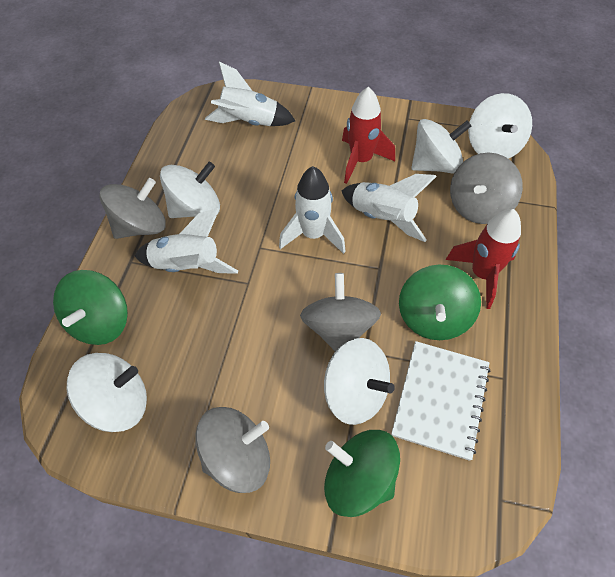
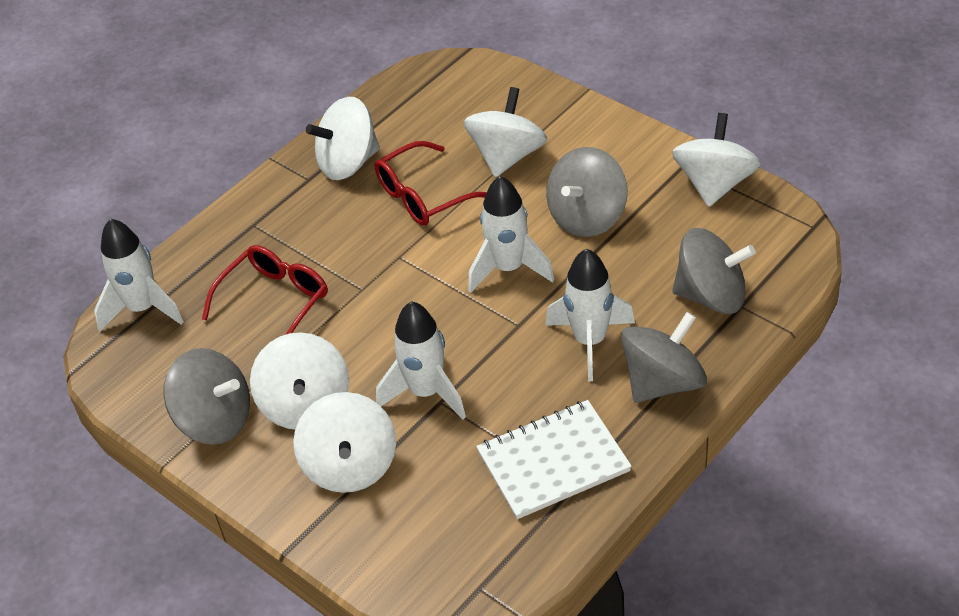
green spinning top: 3 -> 0
red glasses: 0 -> 2
red rocket: 2 -> 0

